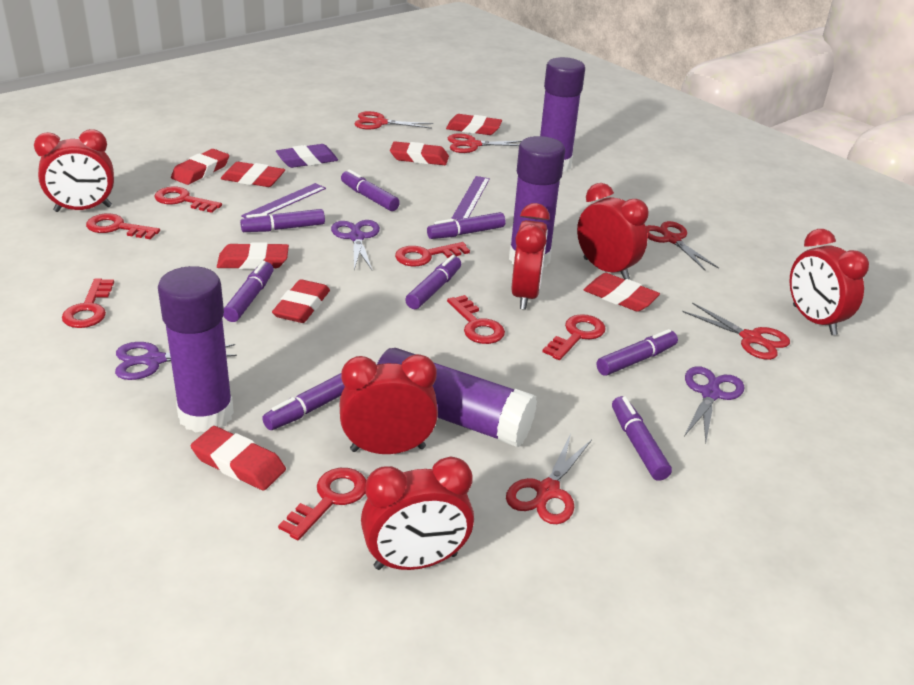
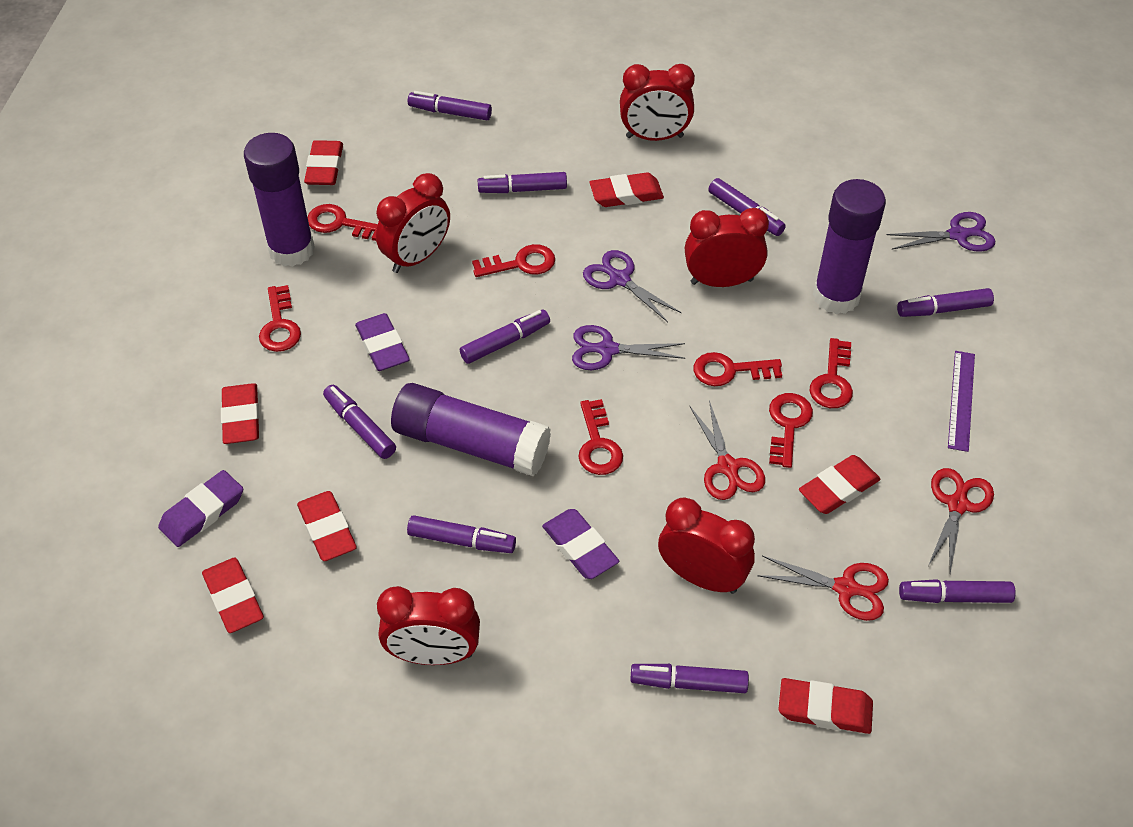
purple eraser: 1 -> 3
purple glue stick: 4 -> 3
purple marker: 8 -> 9
purple ruler: 2 -> 1
red clock: 6 -> 5
red eraser: 8 -> 7
red scissors: 5 -> 3

